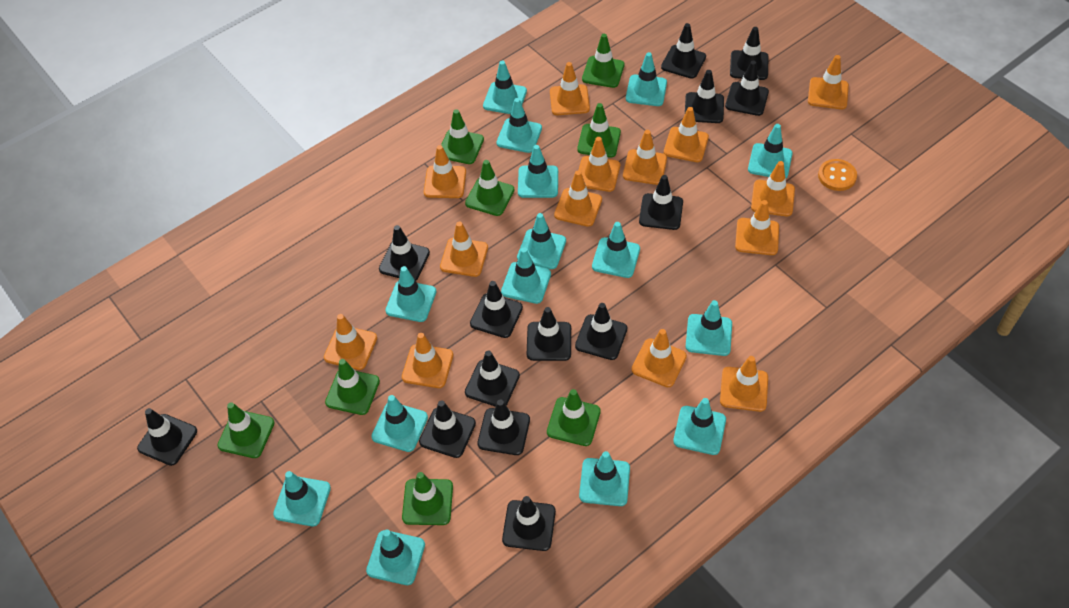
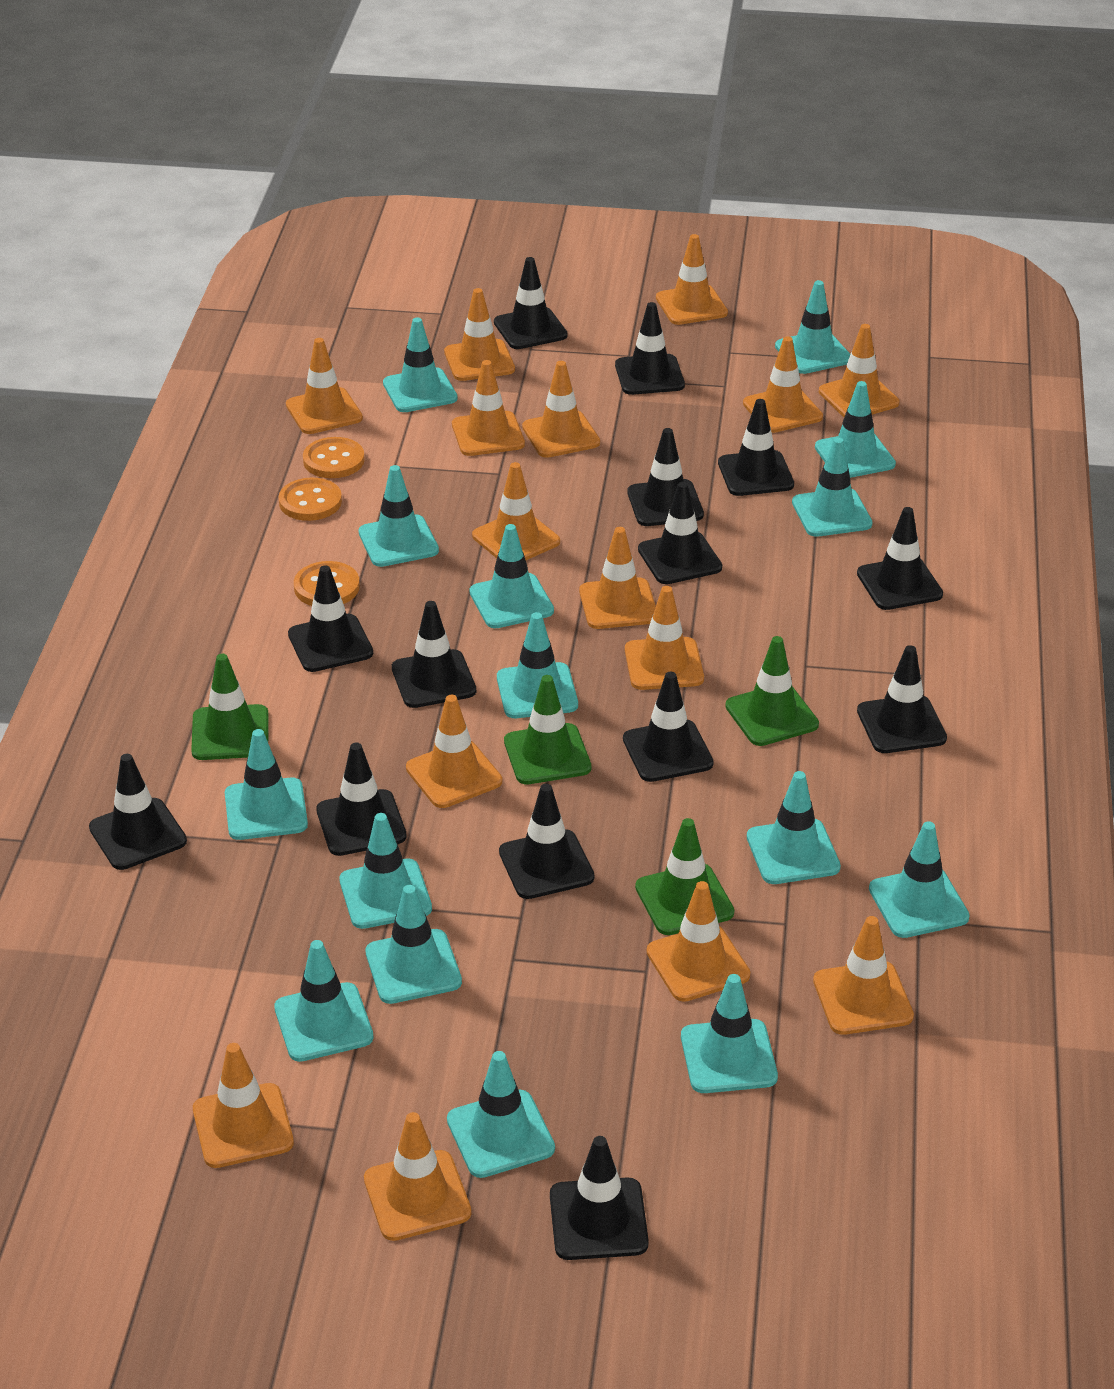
green traffic cone: 8 -> 4
orange button: 1 -> 3
orange traffic cone: 14 -> 15

